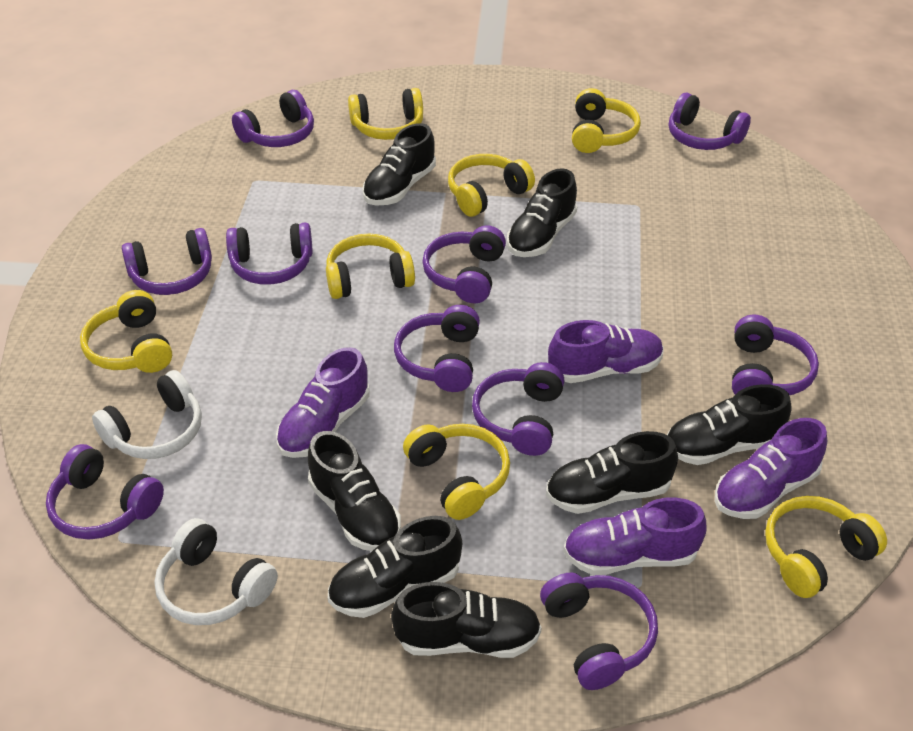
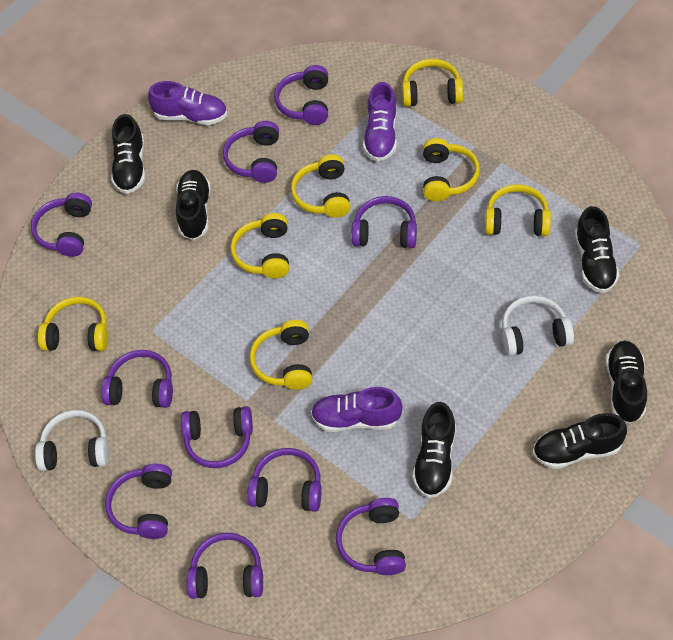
black shoe: 7 -> 6
purple shoe: 4 -> 3

